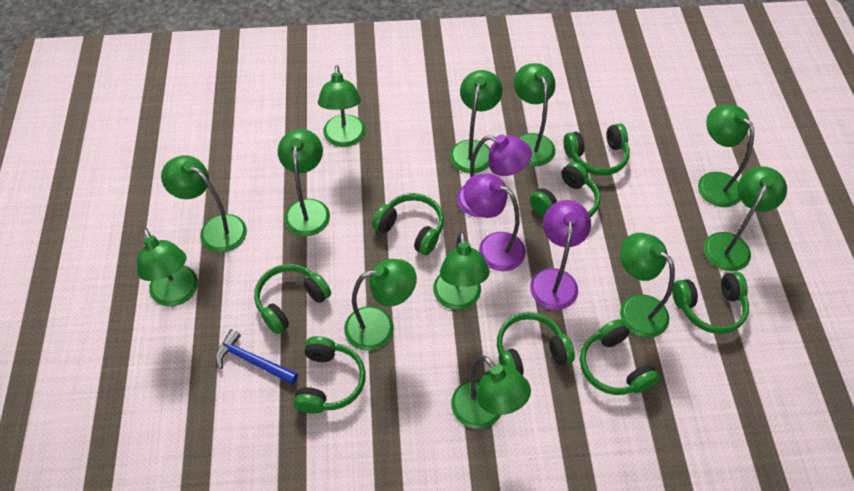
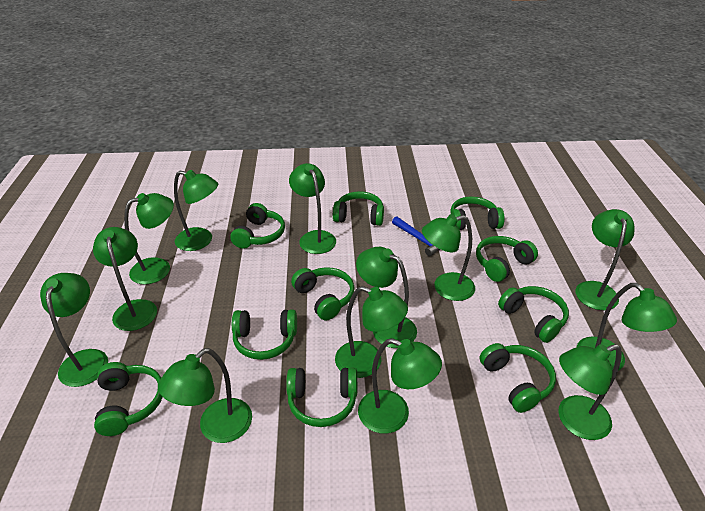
green headphones: 8 -> 10
green lamp: 12 -> 13
purple lamp: 3 -> 0

